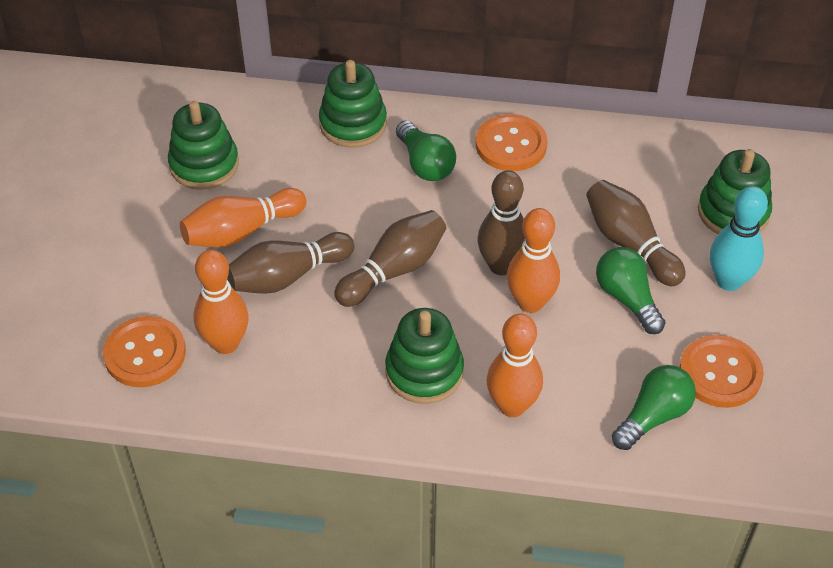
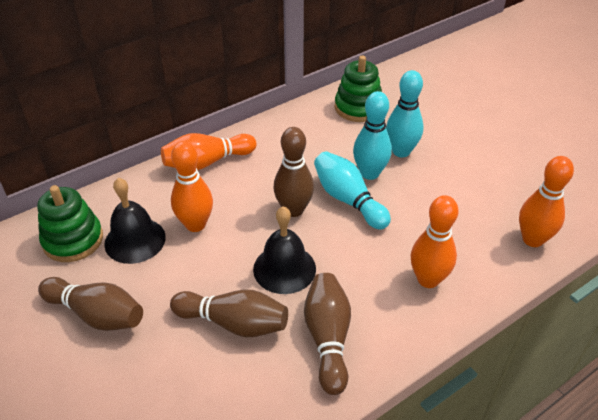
black bell: 0 -> 2
green light bulb: 3 -> 0
green stacking toy: 4 -> 2
orange button: 3 -> 0
turquoise bowling pin: 1 -> 3

